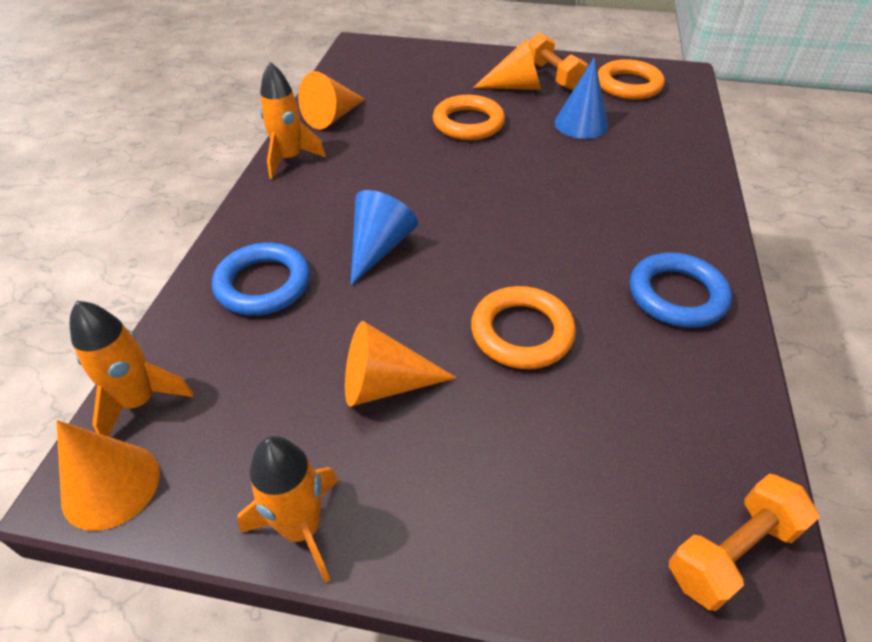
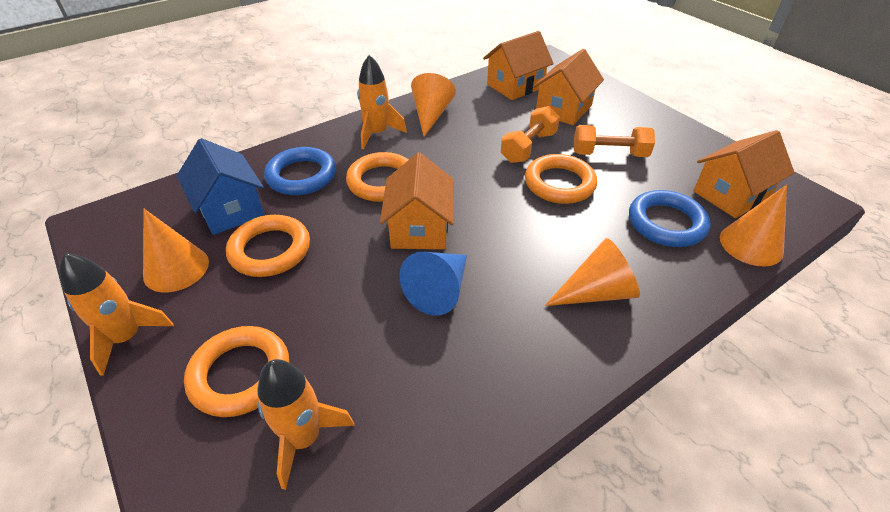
blue cone: 2 -> 1
blue house: 0 -> 1
orange house: 0 -> 4
orange ring: 3 -> 4

